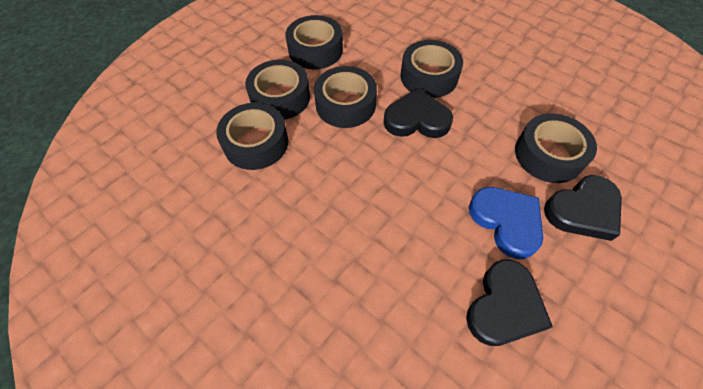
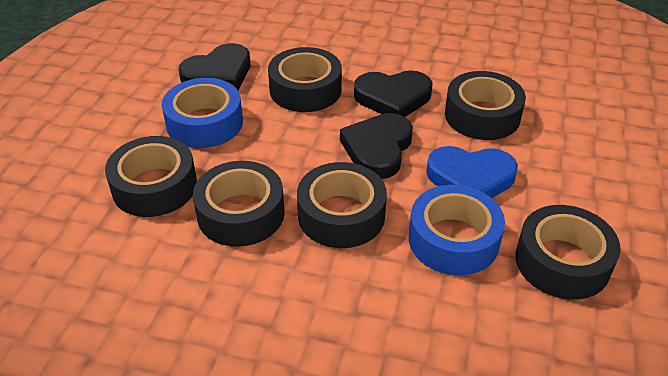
blue tape: 0 -> 2

